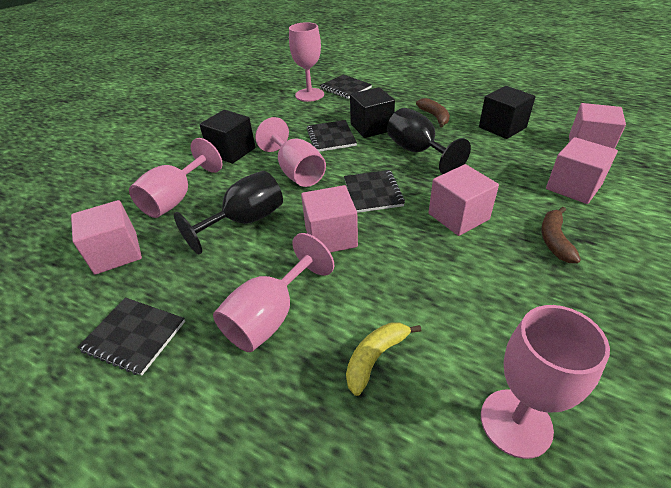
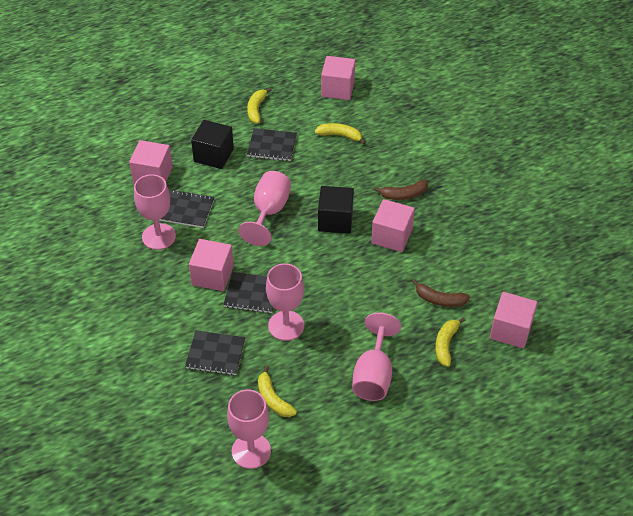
black cube: 3 -> 2
black goblet: 2 -> 0
yellow banana: 1 -> 4

